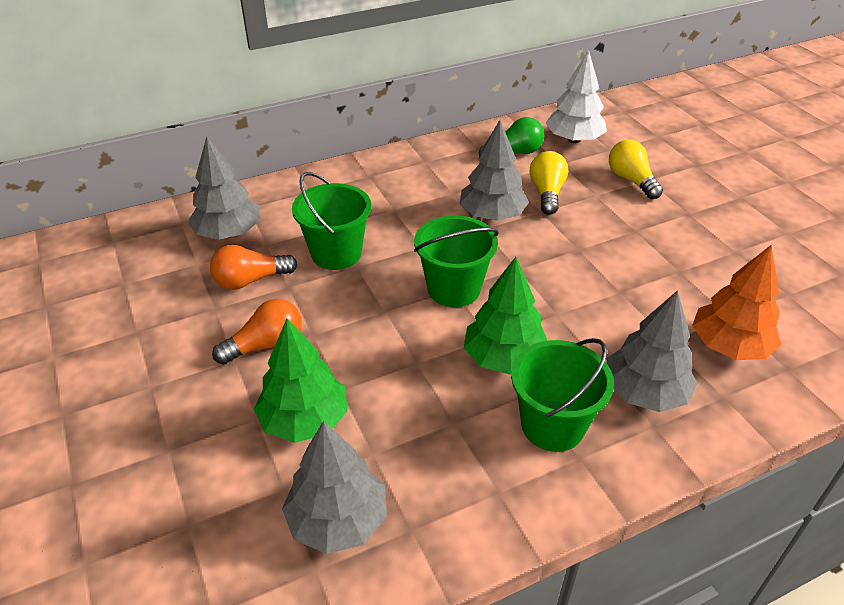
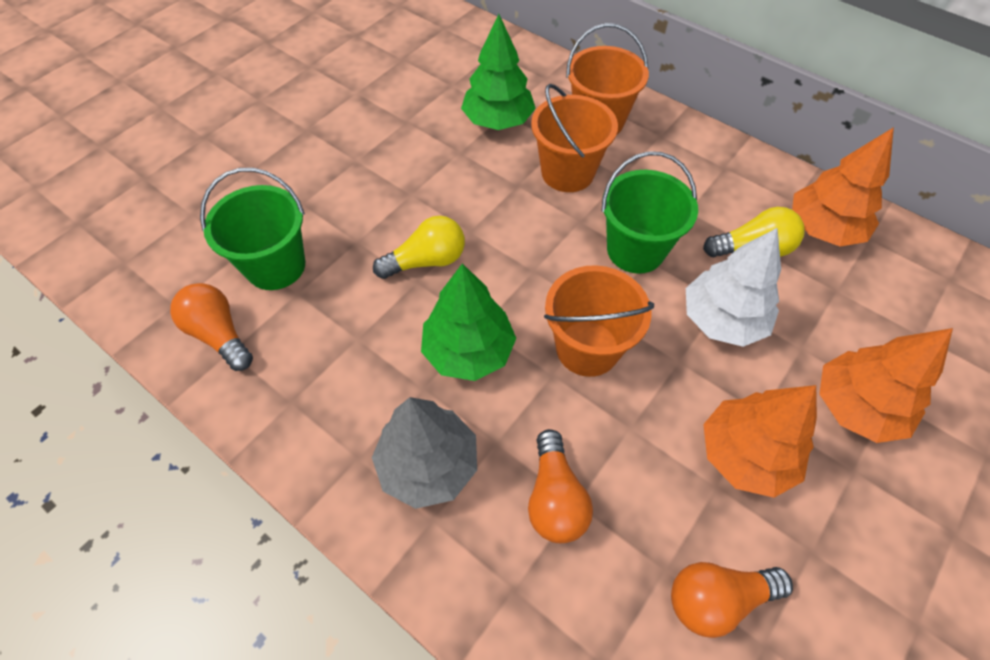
green bucket: 3 -> 2
green light bulb: 1 -> 0
grey tree: 4 -> 1
orange bucket: 0 -> 3
orange light bulb: 2 -> 3
orange tree: 1 -> 3

